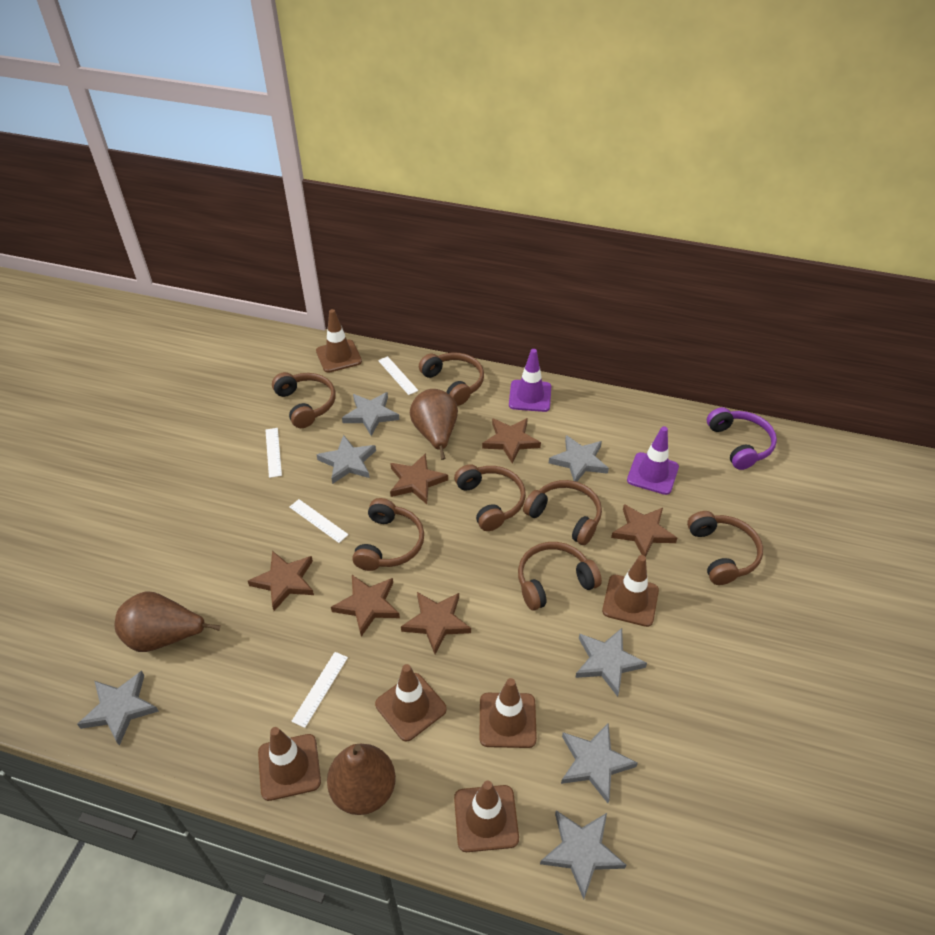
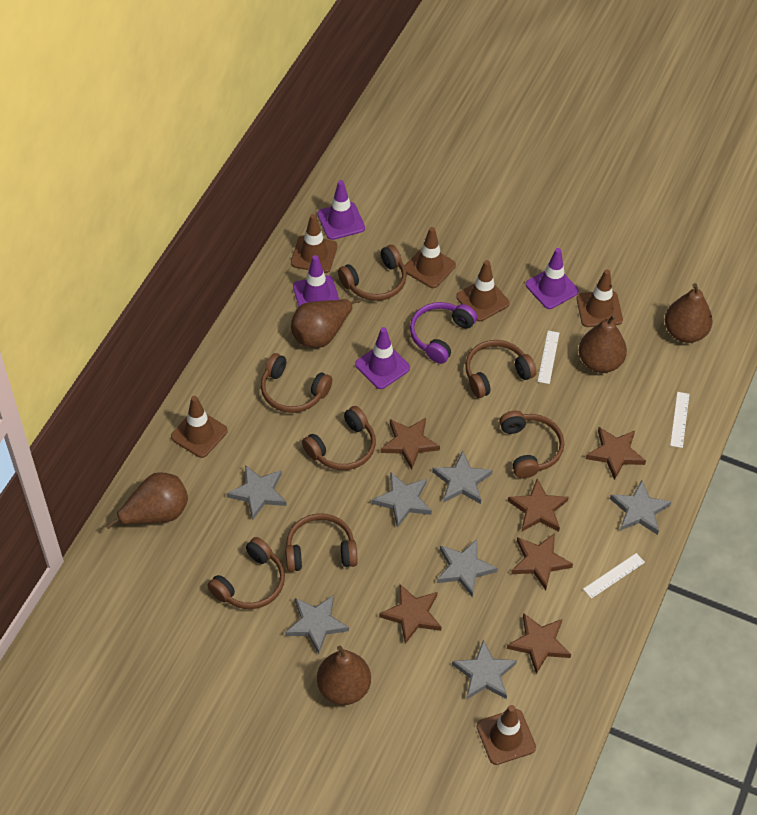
brown pear: 3 -> 5
purple traffic cone: 2 -> 4
white ruler: 4 -> 3

